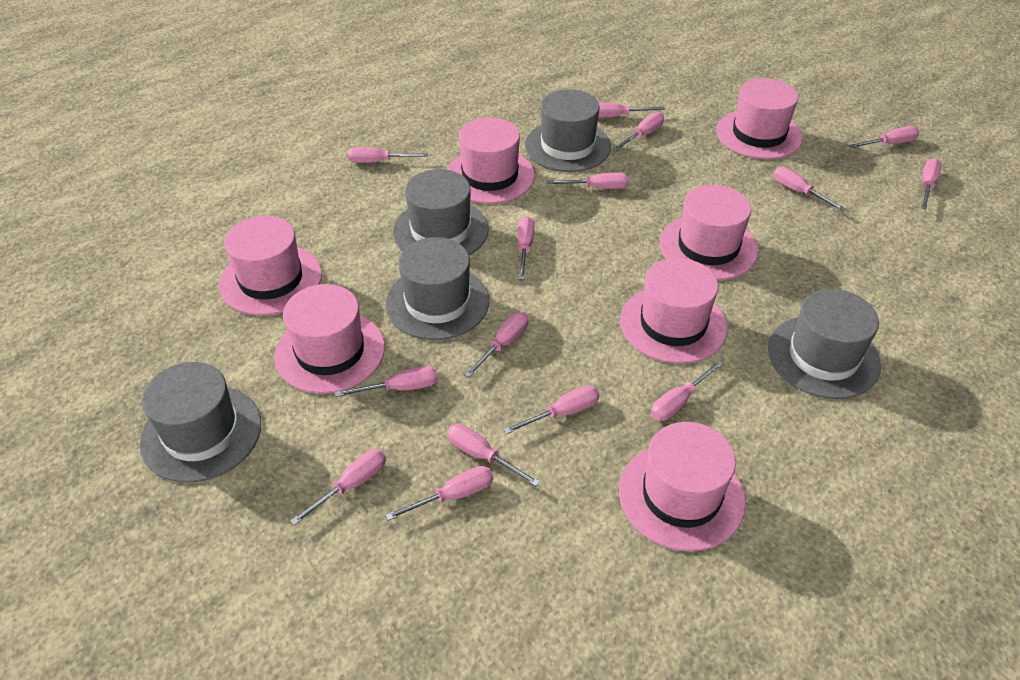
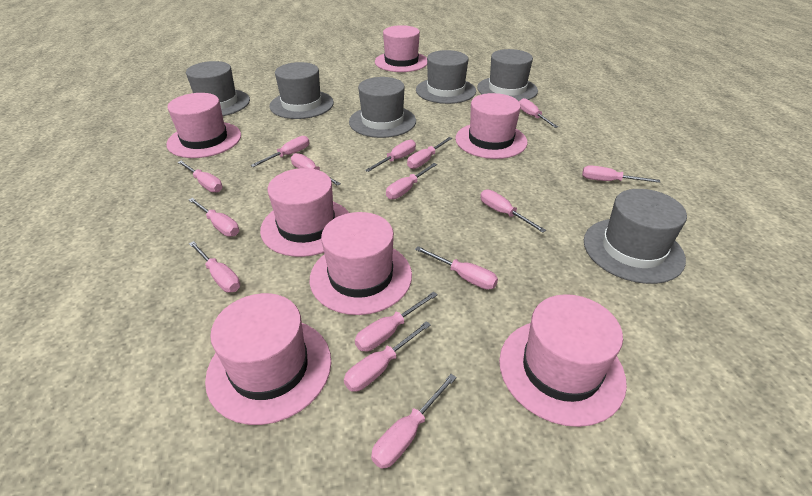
grey hat: 5 -> 6

